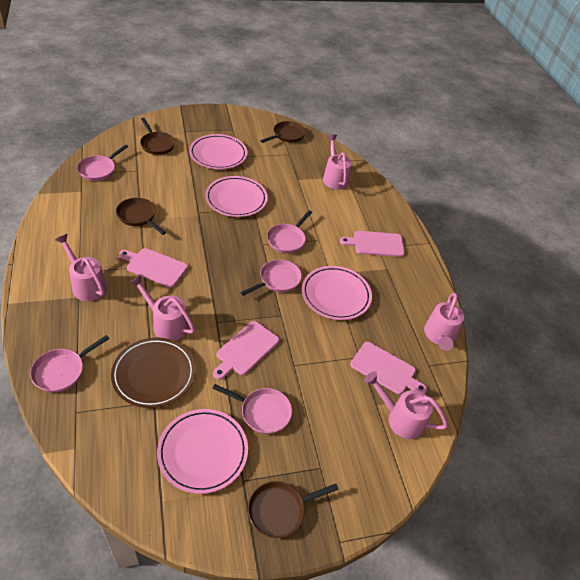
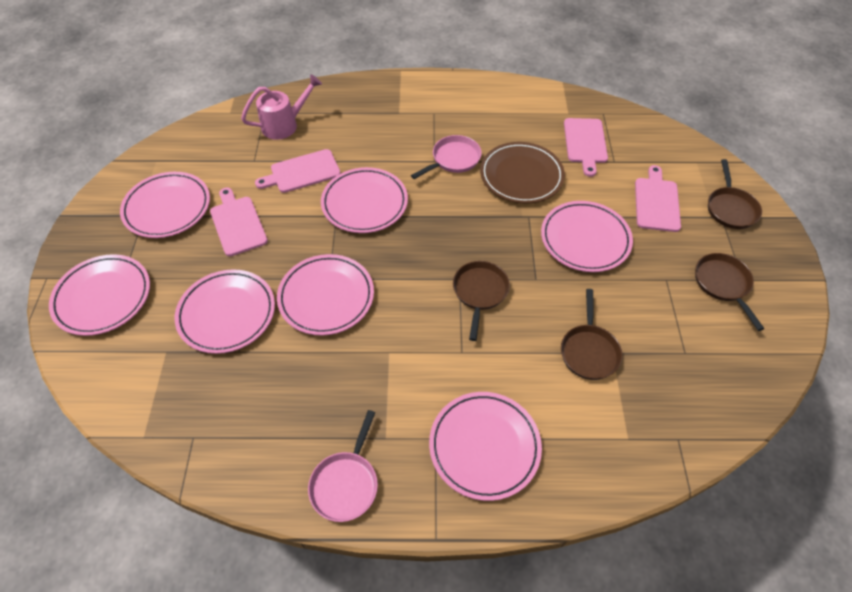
pink pan: 5 -> 2
pink plate: 4 -> 7
pink watering can: 5 -> 1

